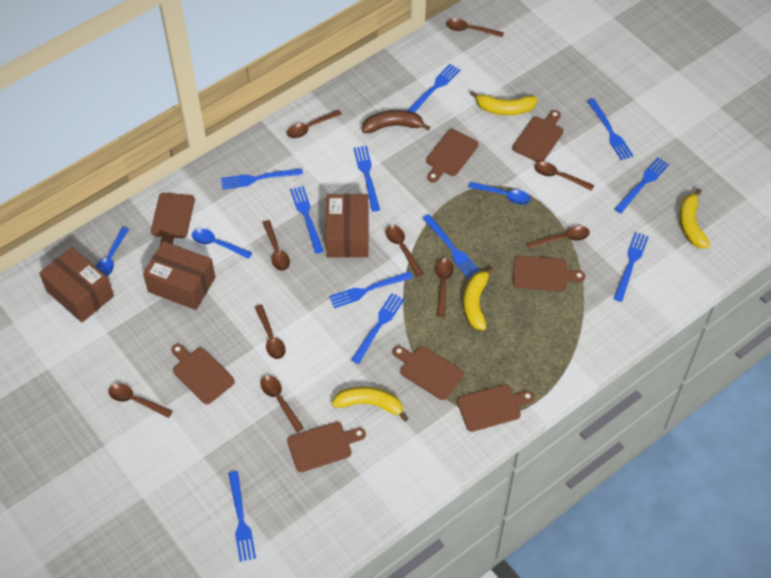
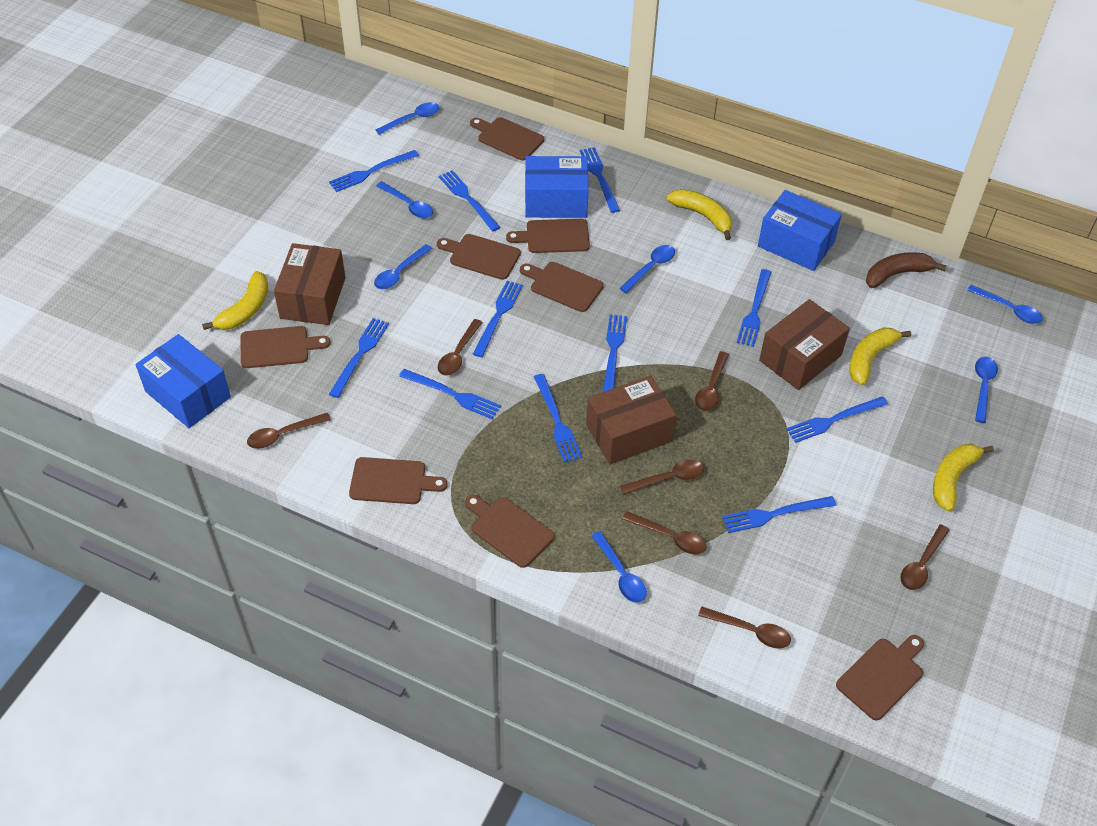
blue box: 0 -> 3
blue spoon: 3 -> 7
brown spoon: 10 -> 7

